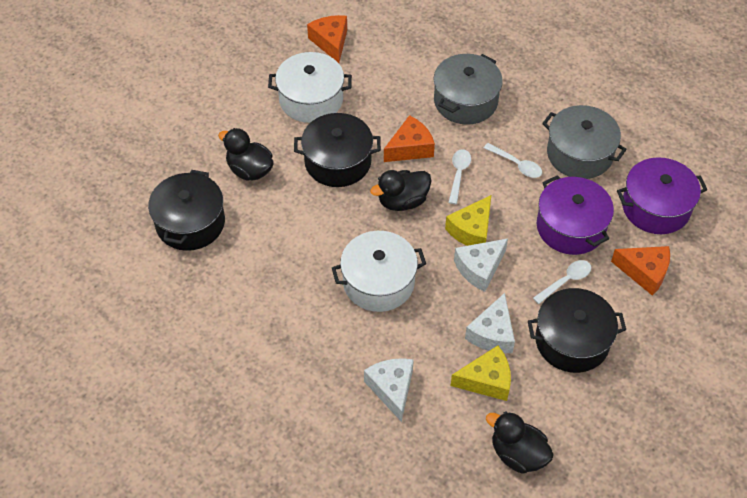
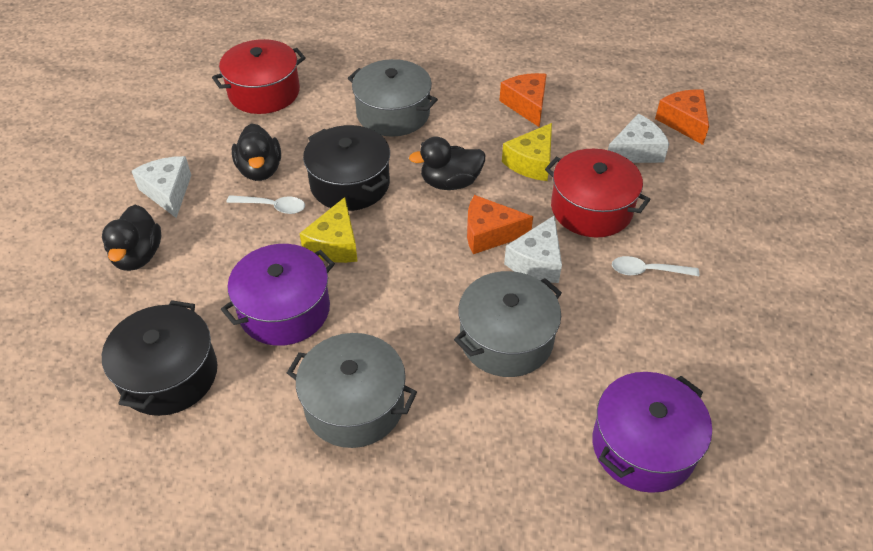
black pot: 3 -> 2
grey pot: 2 -> 3
red pot: 0 -> 2
white pot: 2 -> 0
white spoon: 3 -> 2

